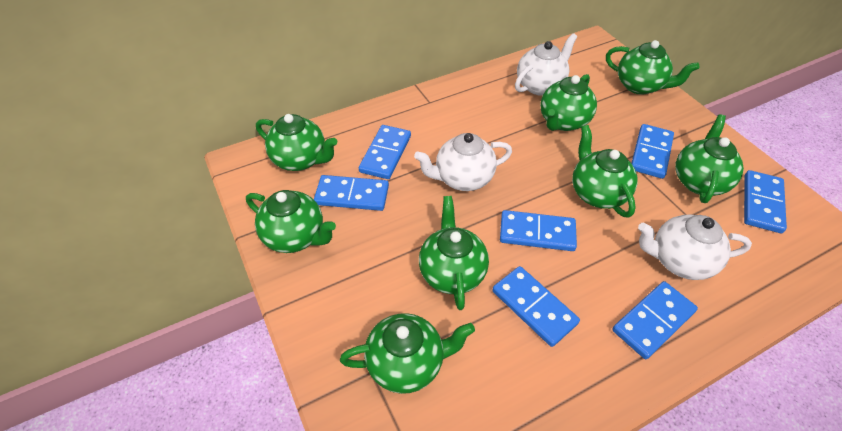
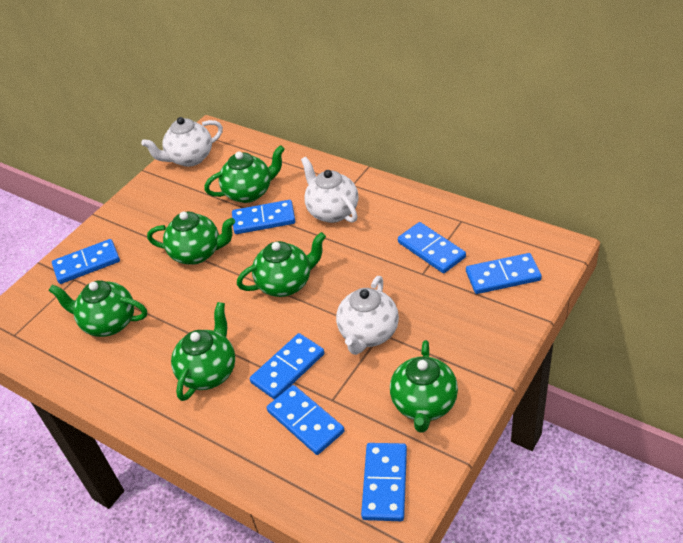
green teapot: 8 -> 6

